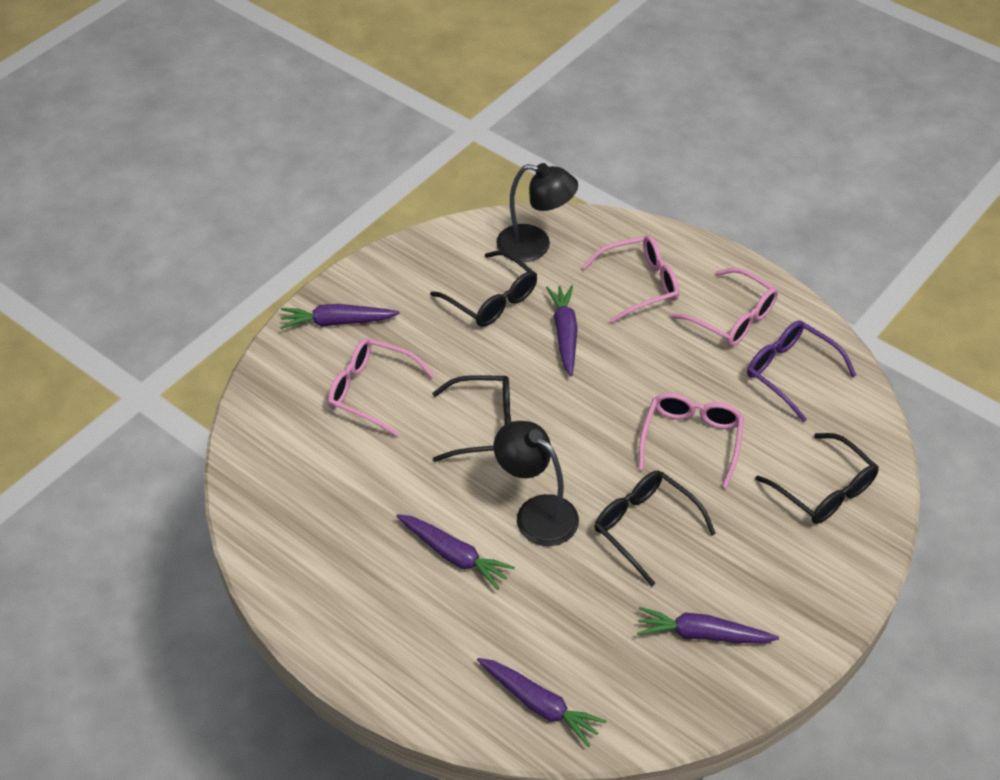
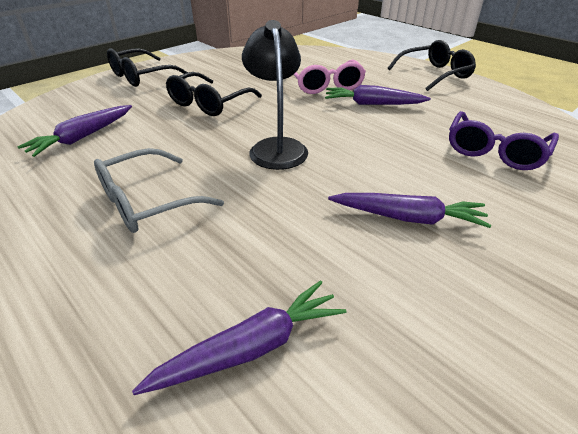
black glasses: 4 -> 3
black lamp: 2 -> 1
grey glasses: 0 -> 1
pink glasses: 4 -> 1
purple carrot: 5 -> 4

